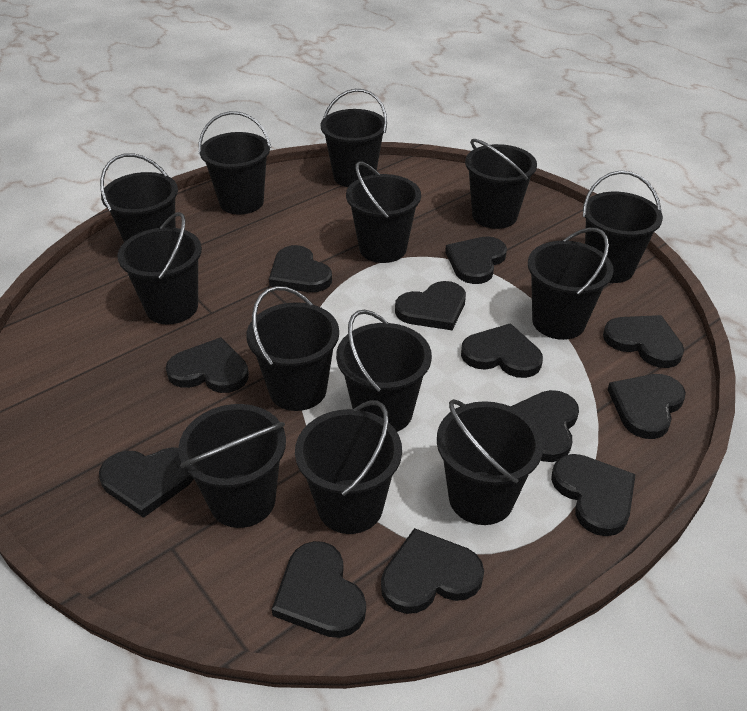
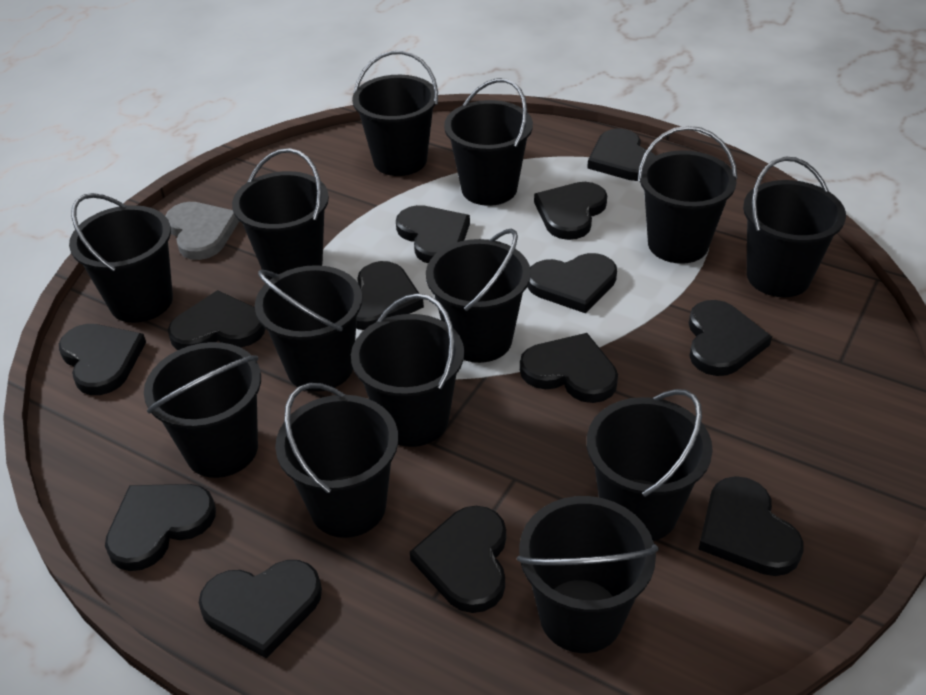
black heart: 12 -> 13
grey heart: 0 -> 1

